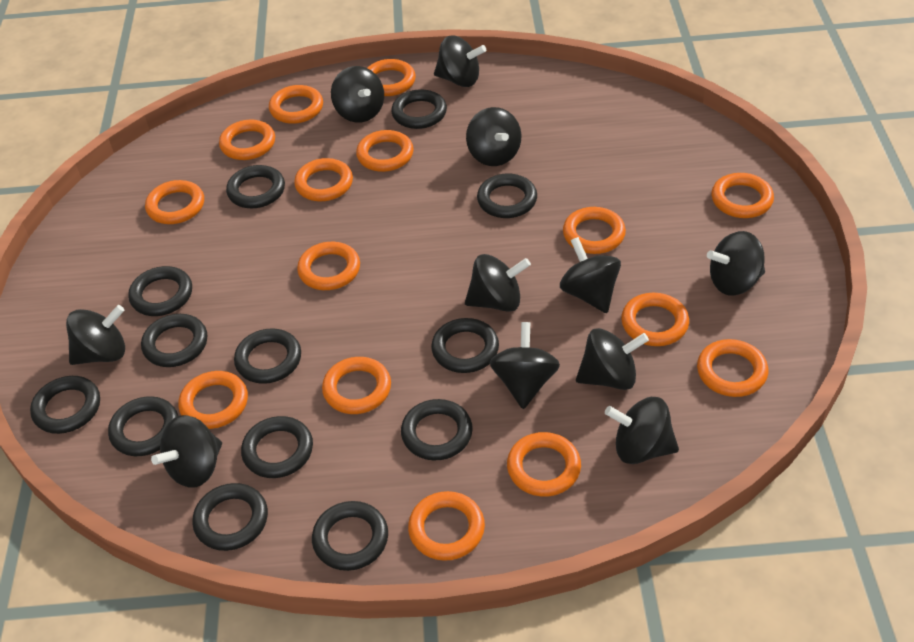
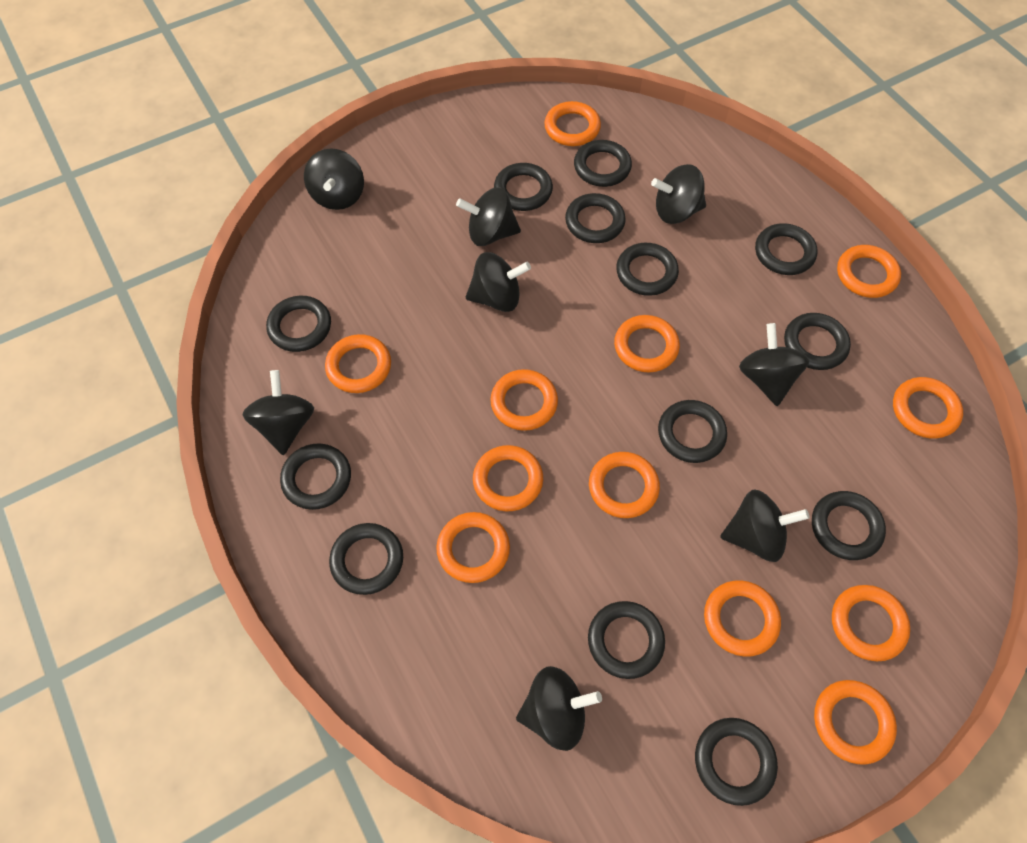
black spinning top: 11 -> 8
orange ring: 15 -> 12

